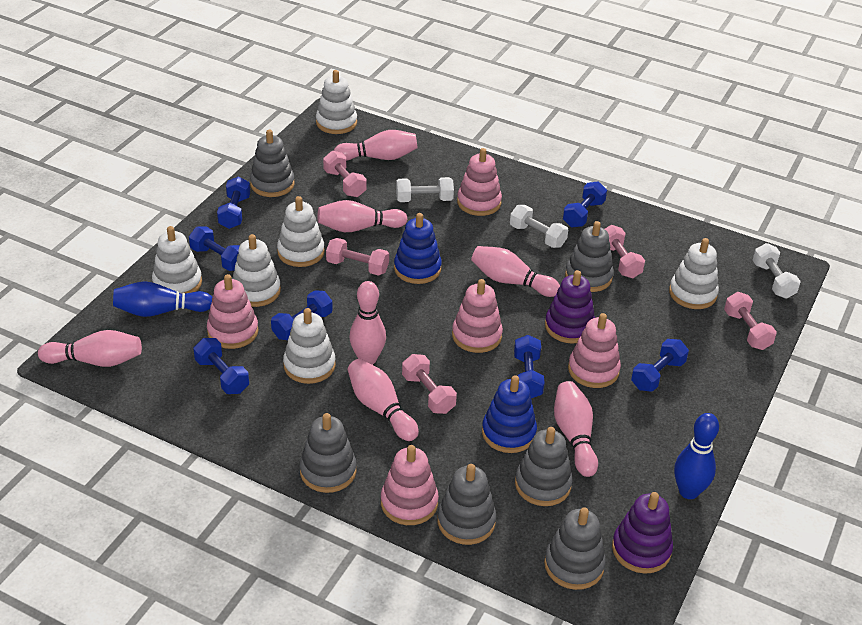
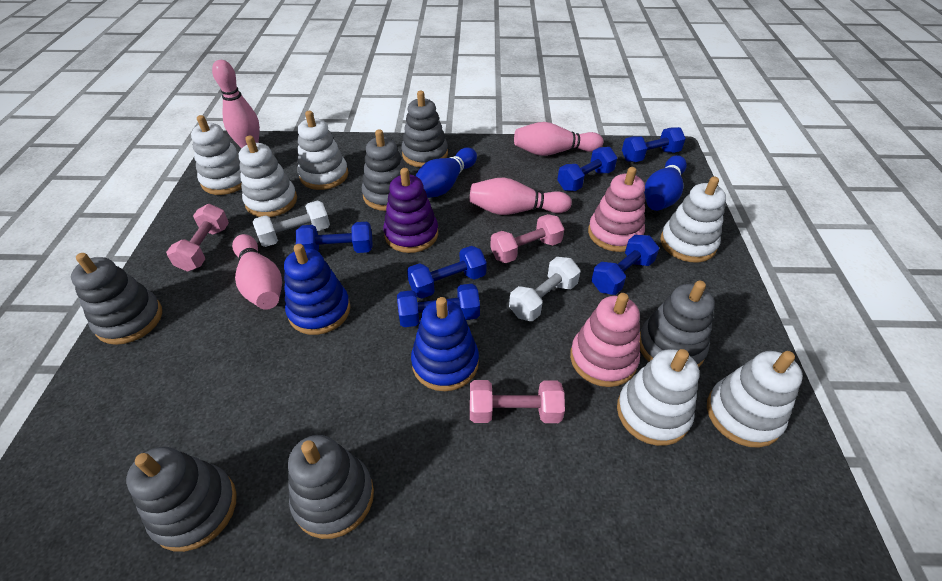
blue dumbbell: 7 -> 6
pink bowling pin: 7 -> 4
pink dumbbell: 5 -> 3
pink stacking toy: 5 -> 2
purple stacking toy: 2 -> 1
white dumbbell: 3 -> 2

